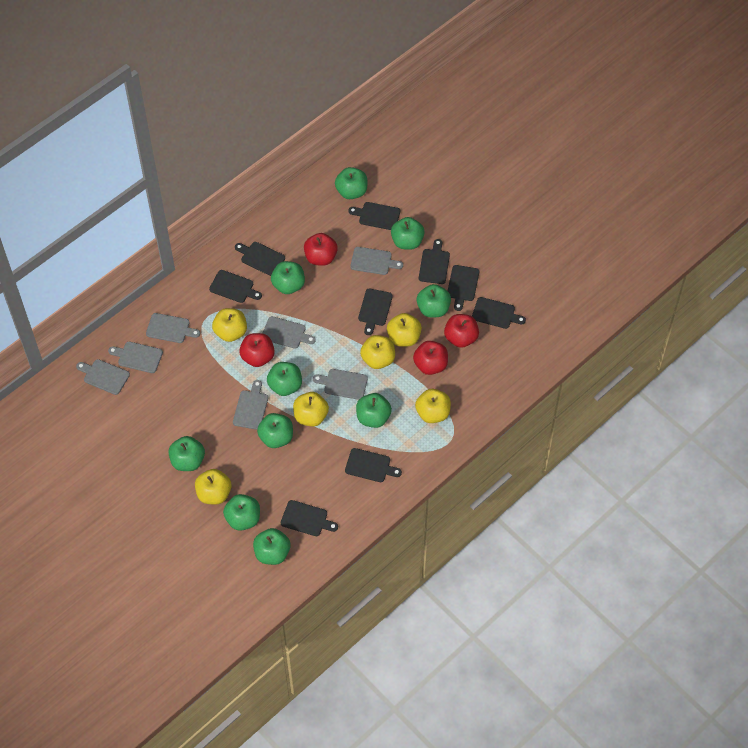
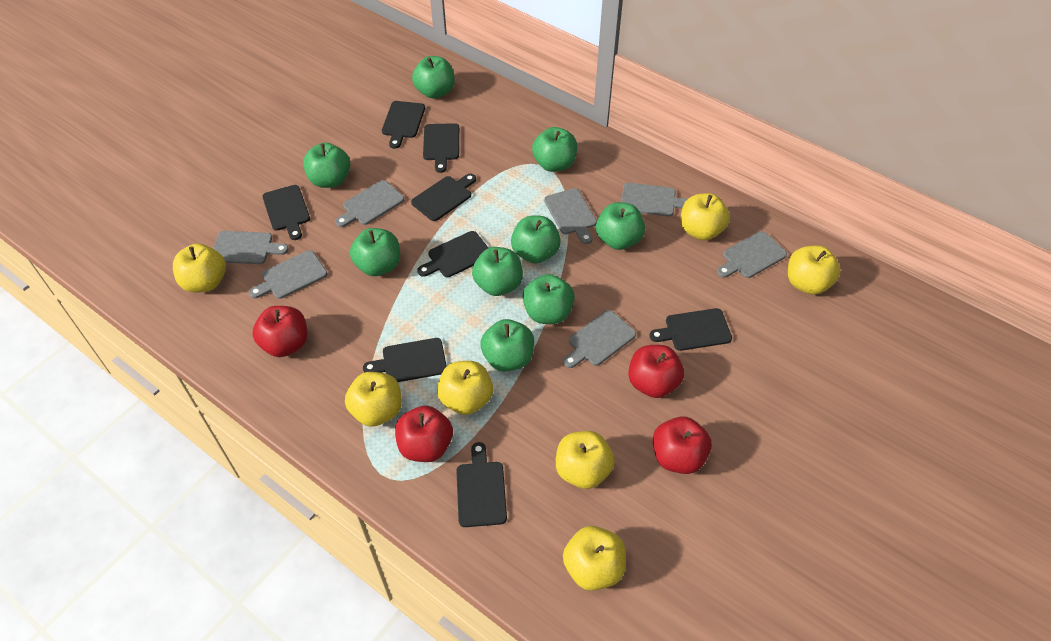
black cutting board: 9 -> 8
green apple: 10 -> 9
yellow apple: 6 -> 7

